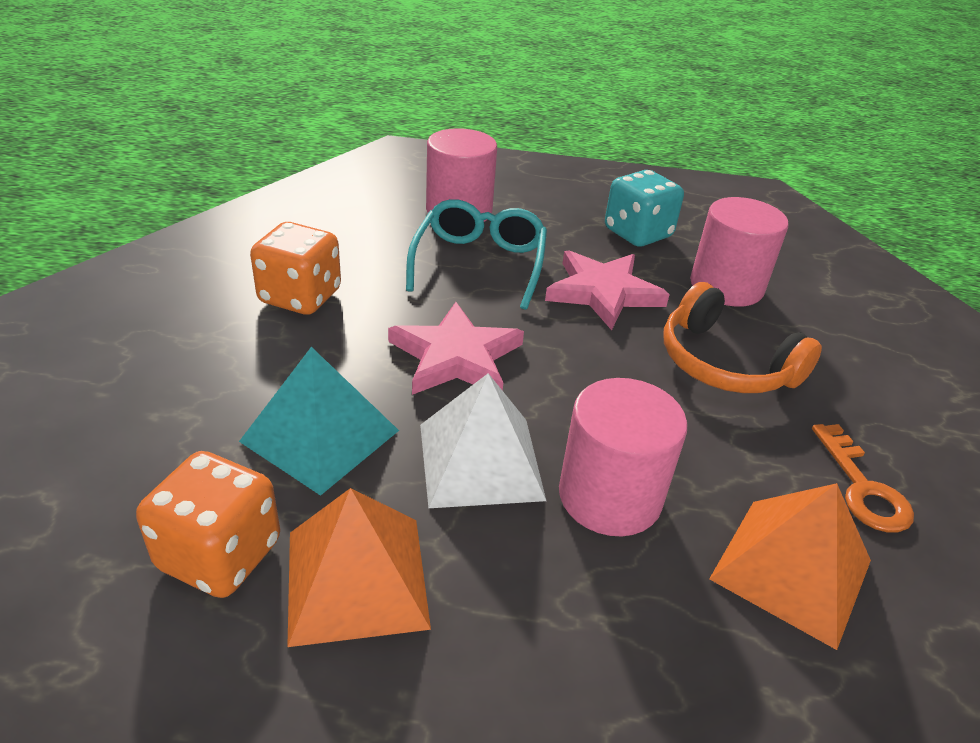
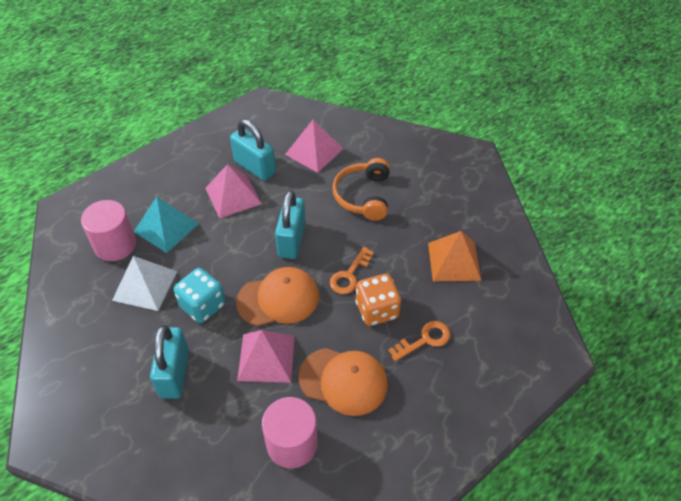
orange cap: 0 -> 2
orange dice: 2 -> 1
orange key: 1 -> 2
orange pyramid: 2 -> 1
pink cylinder: 3 -> 2
pink pyramid: 0 -> 3
pink star: 2 -> 0
turquoise glasses: 1 -> 0
turquoise padlock: 0 -> 3

